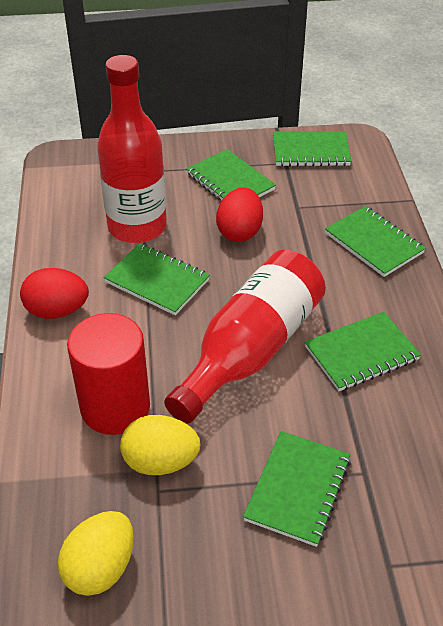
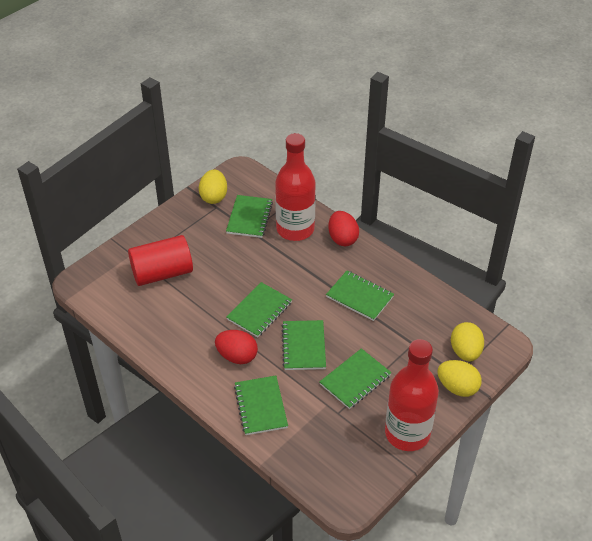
yellow egg: 2 -> 3

